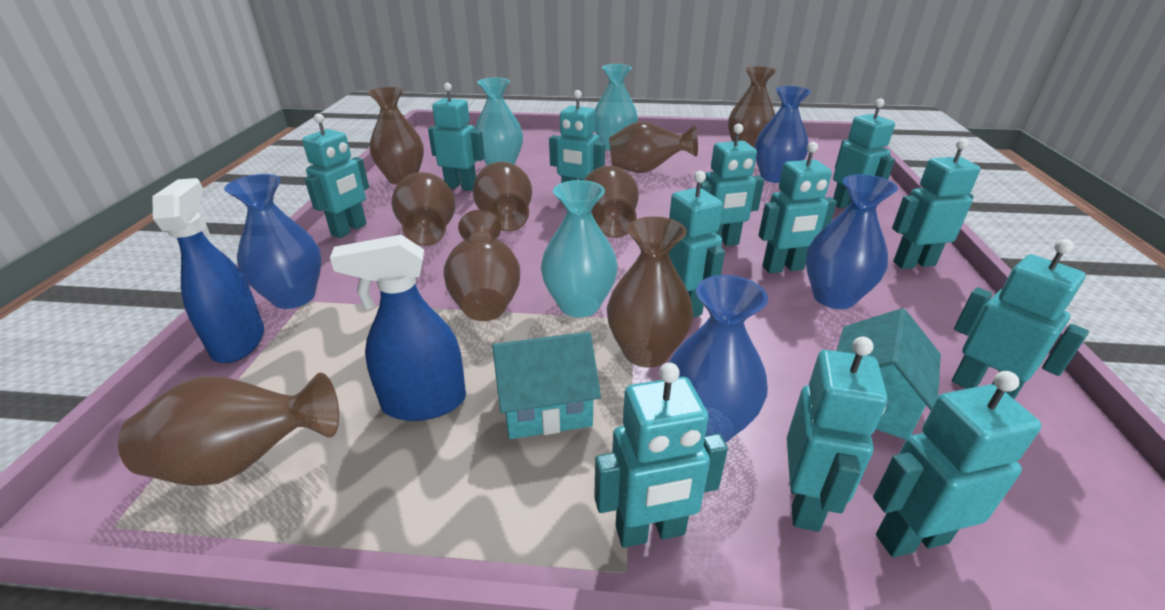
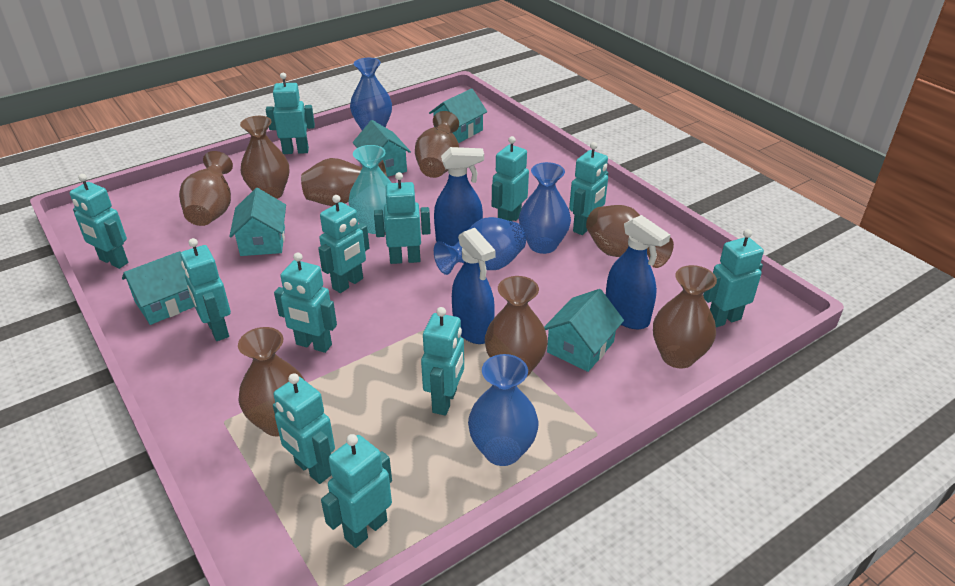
blue spray bottle: 2 -> 3
brown vase: 9 -> 8
turquoise house: 2 -> 5
turquoise vase: 3 -> 1

